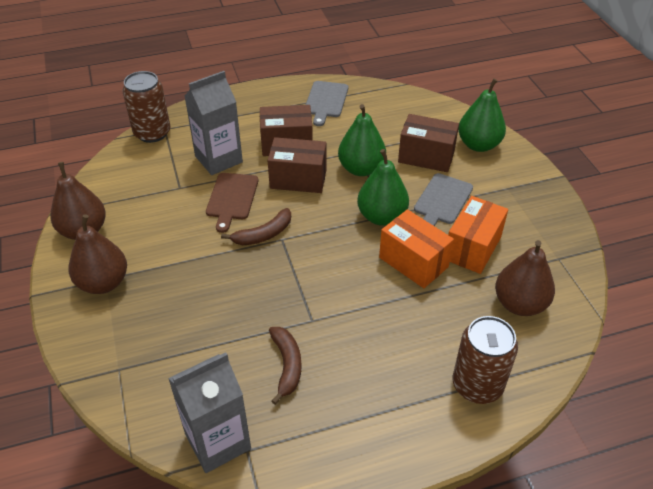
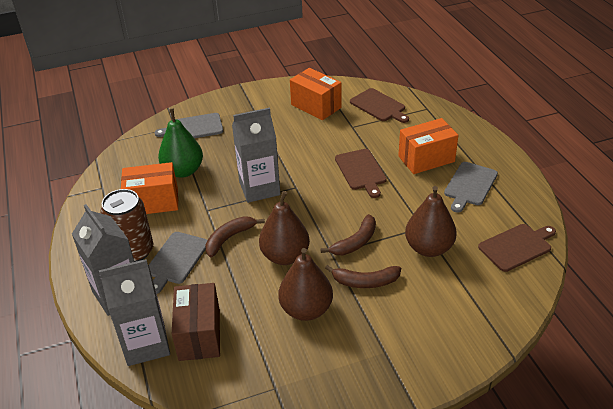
brown banana: 2 -> 3
brown box: 3 -> 1
brown can: 2 -> 1
brown cutting board: 1 -> 3
green pear: 3 -> 1
grey carton: 2 -> 3
grey cutting board: 2 -> 3
orange box: 2 -> 3

